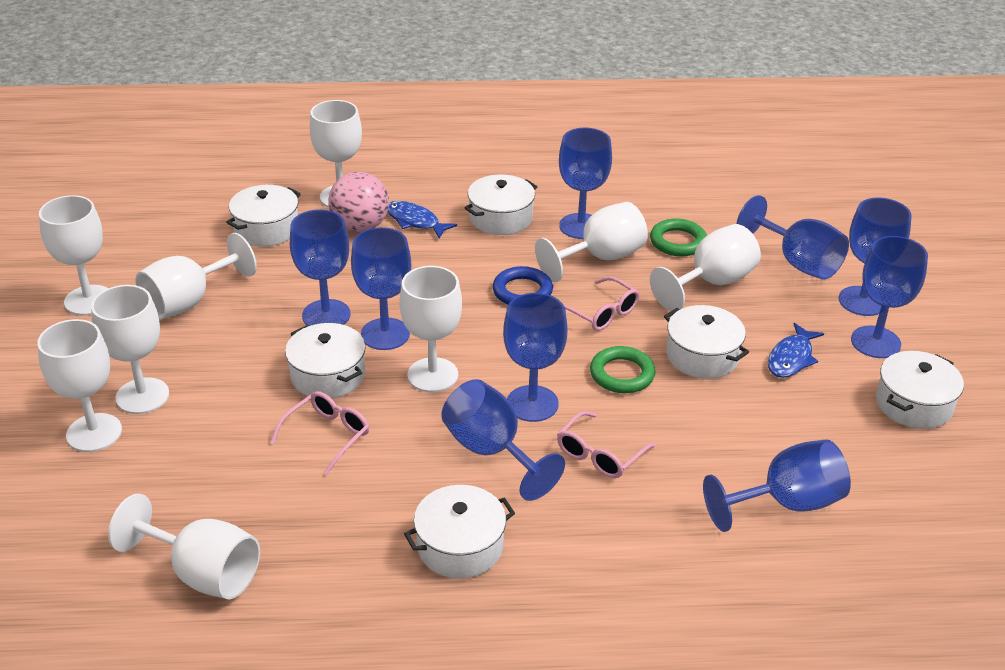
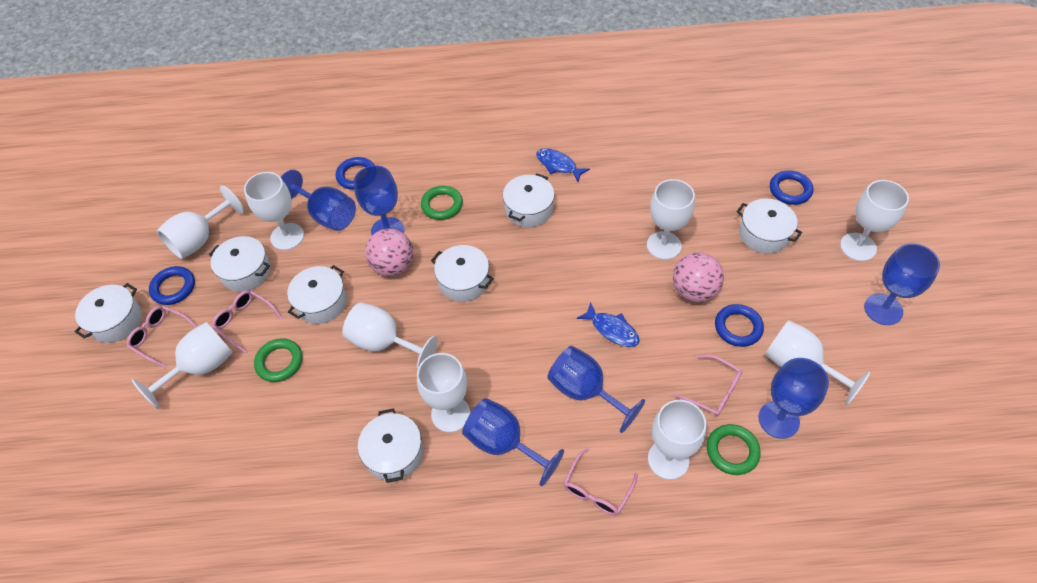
blue goblet: 9 -> 6
blue ring: 1 -> 4
green ring: 2 -> 3
pink ball: 1 -> 2
pink glasses: 3 -> 4
white pot: 6 -> 7

